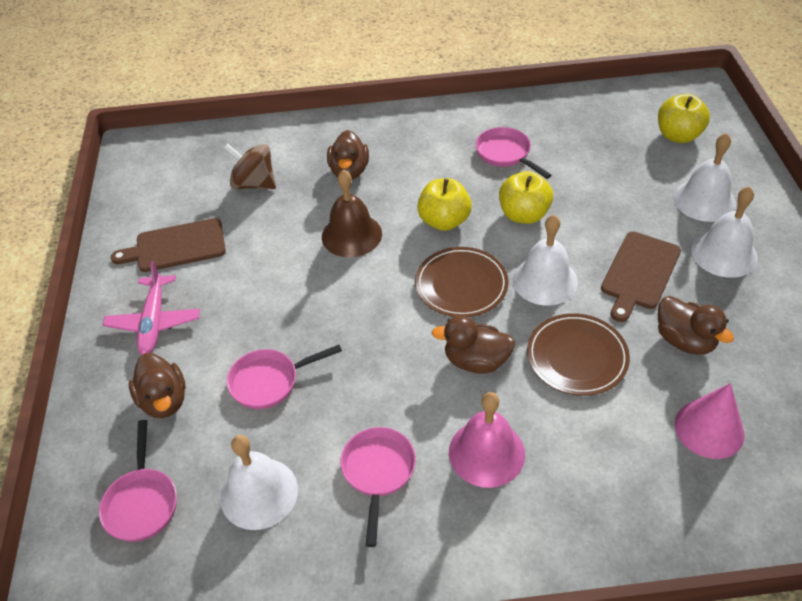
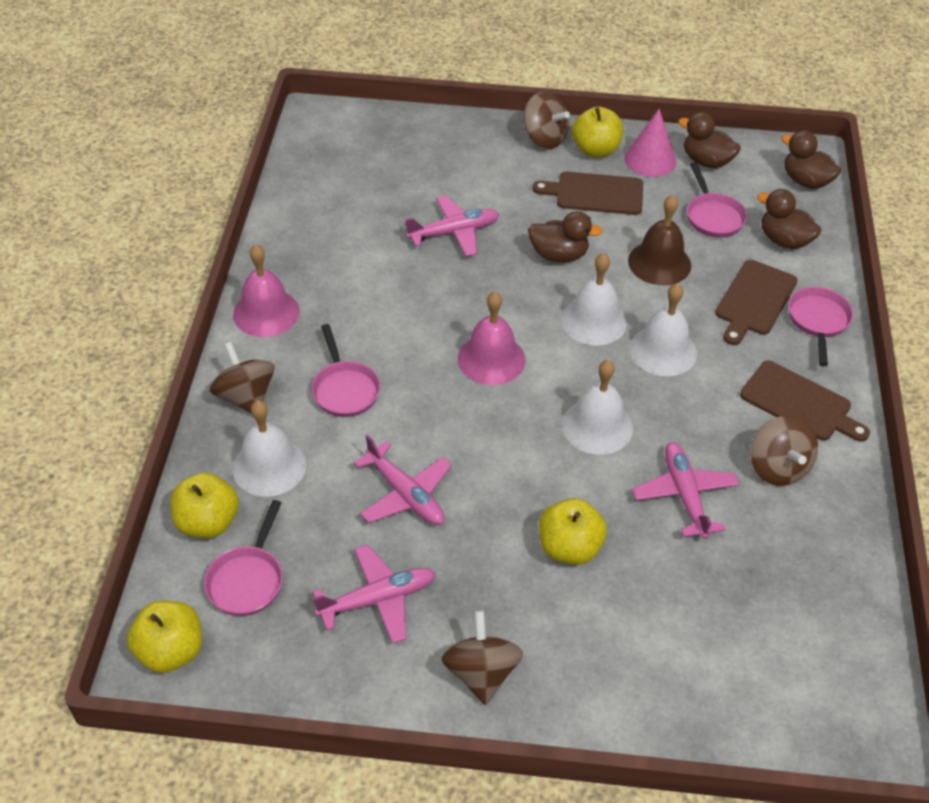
brown cutting board: 2 -> 3
brown plate: 2 -> 0
brown spinning top: 1 -> 4
pink bell: 1 -> 2
pink plane: 1 -> 4
yellow apple: 3 -> 4

